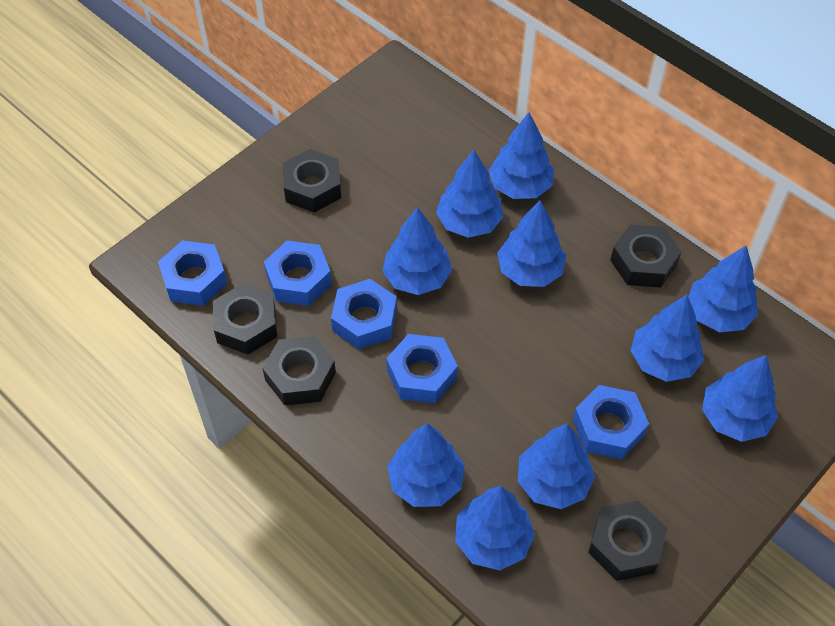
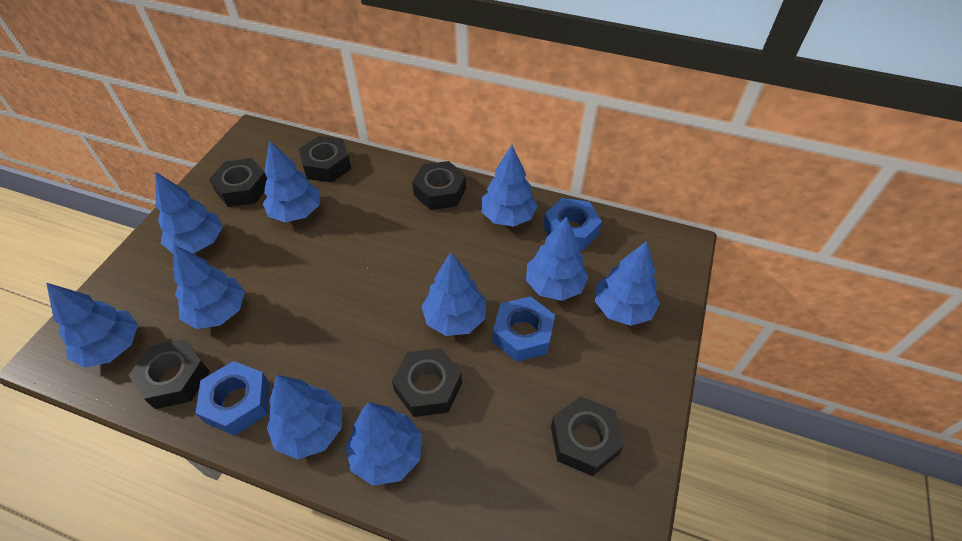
black nut: 5 -> 6
blue nut: 5 -> 3

